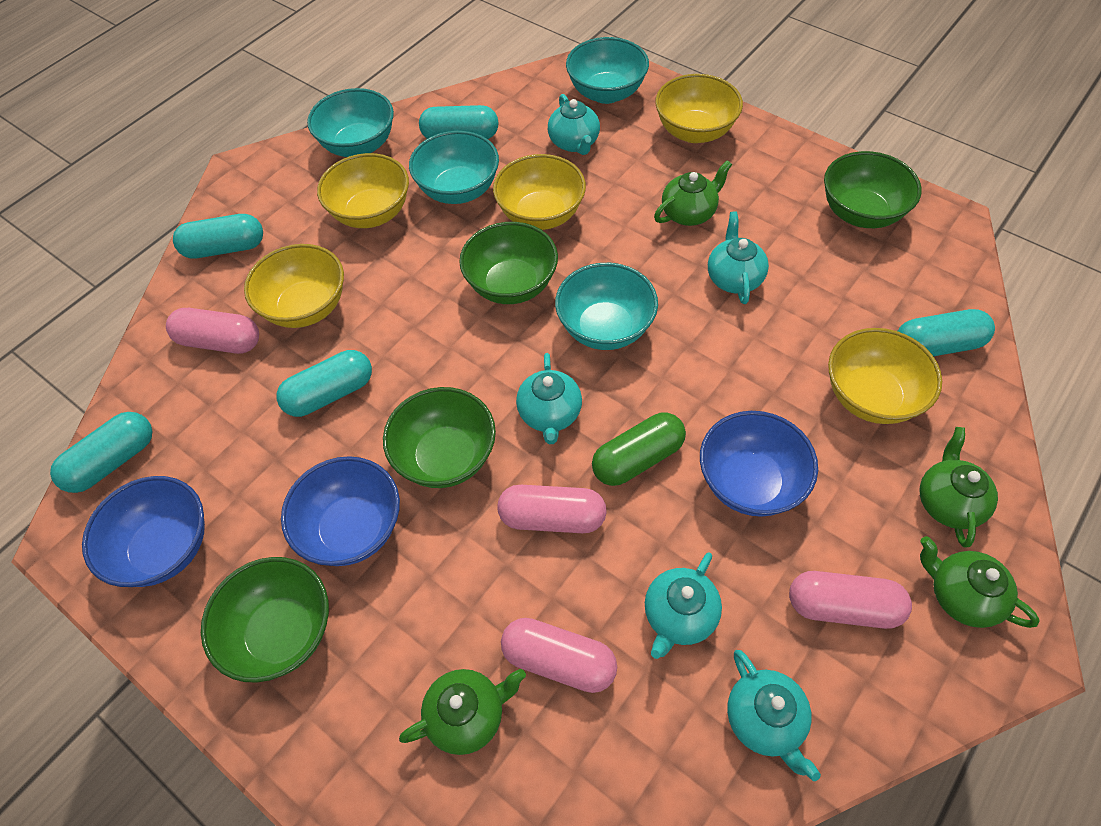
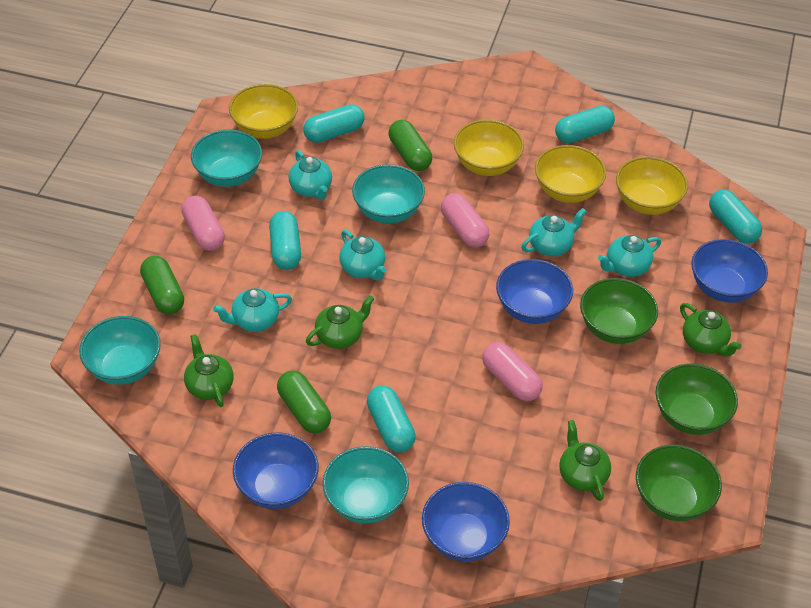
blue bowl: 3 -> 4
green bowl: 4 -> 3
green capsule: 1 -> 3
pink capsule: 4 -> 3
yellow bowl: 5 -> 4

